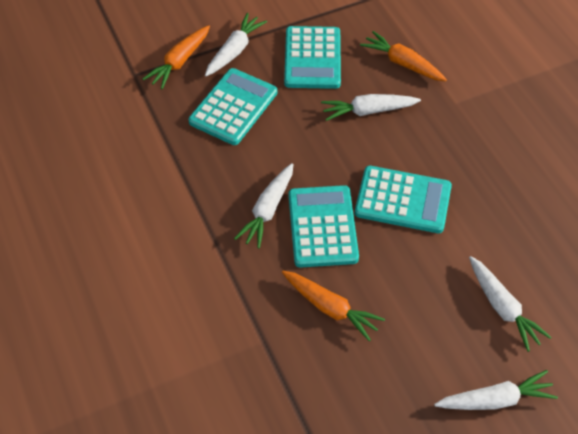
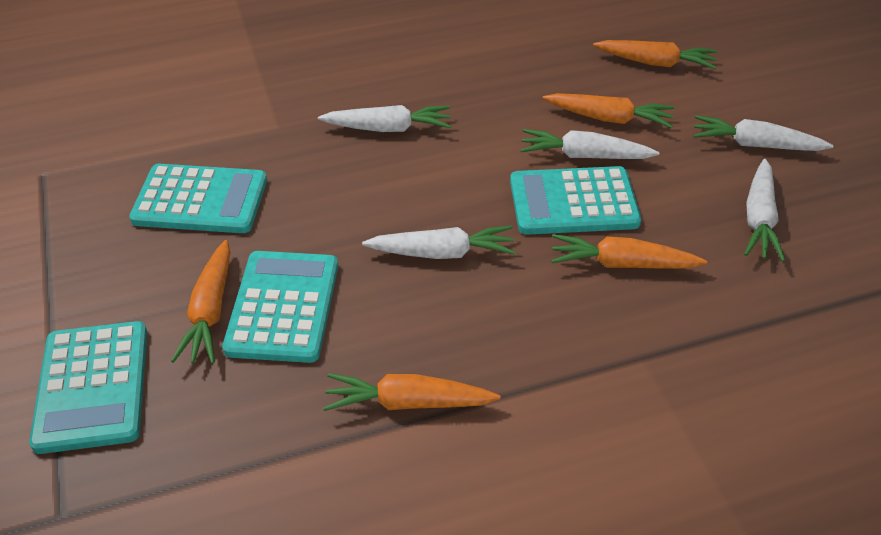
orange carrot: 3 -> 5

